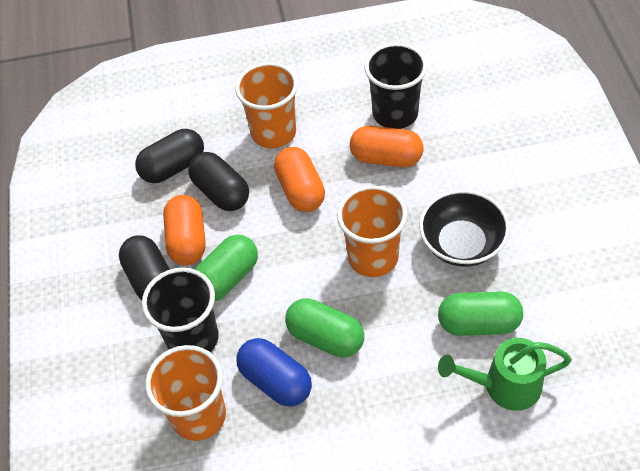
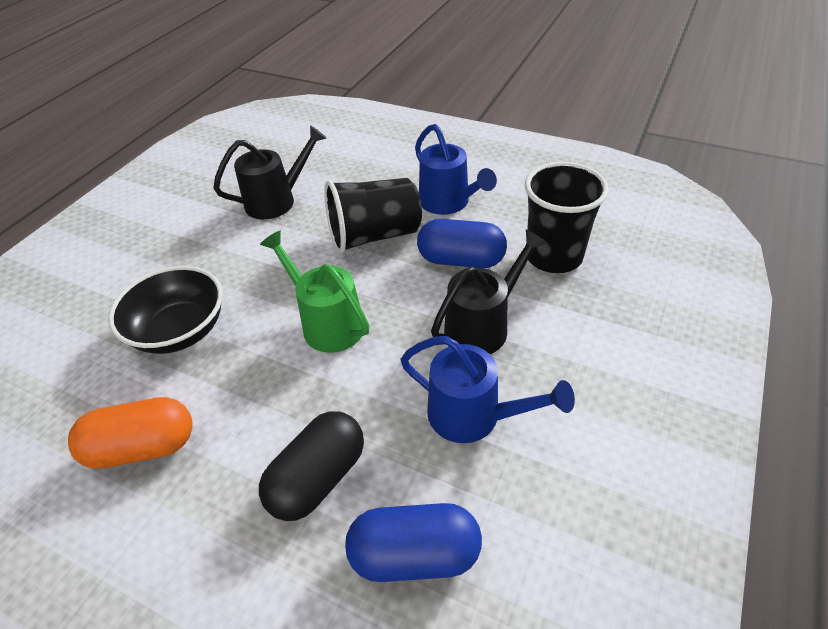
black capsule: 3 -> 1
black watering can: 0 -> 2
blue capsule: 1 -> 2
blue watering can: 0 -> 2
green capsule: 3 -> 0
orange capsule: 3 -> 1
orange cup: 3 -> 0

